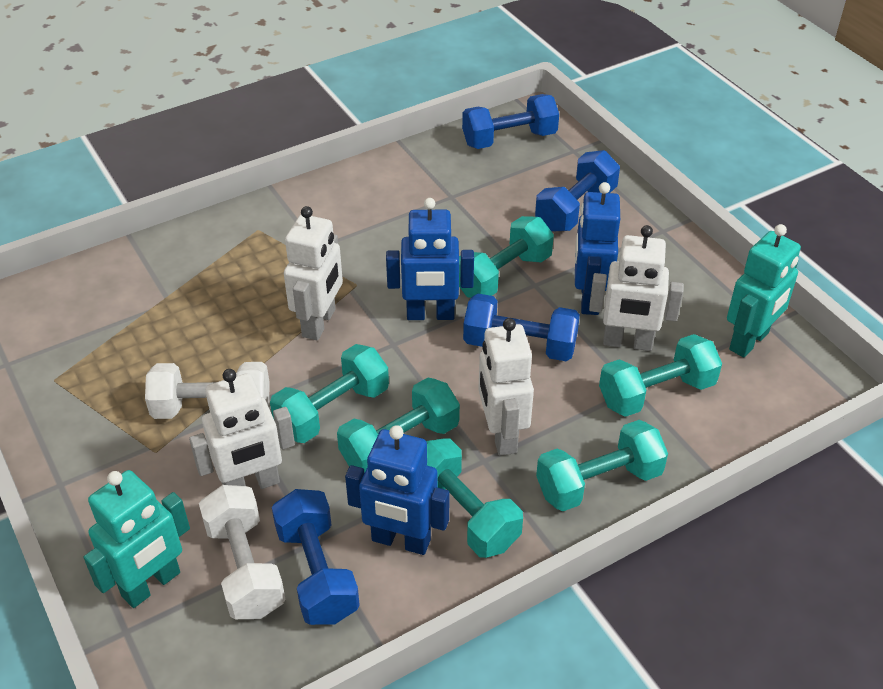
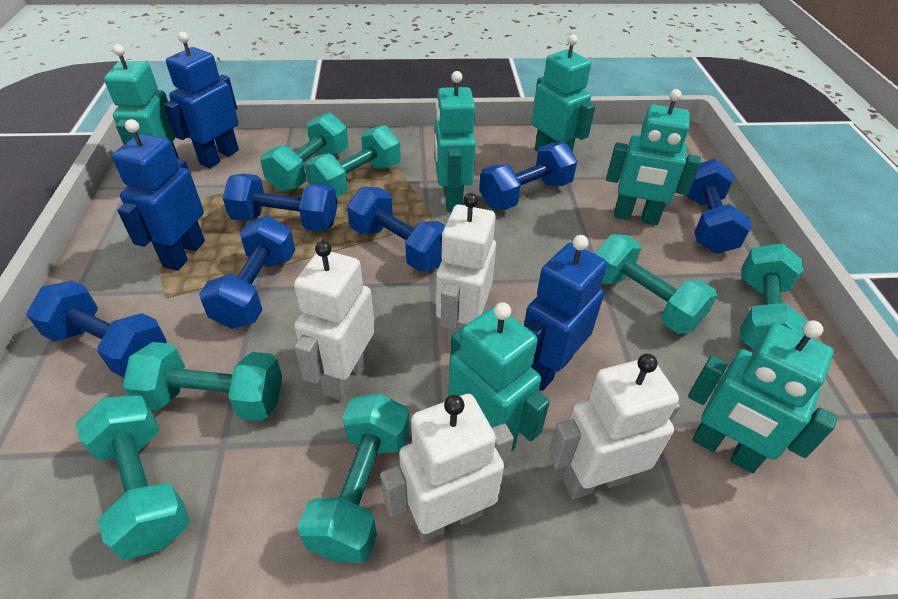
blue dumbbell: 4 -> 6
turquoise dumbbell: 6 -> 7
turquoise robot: 2 -> 6
white dumbbell: 2 -> 0

